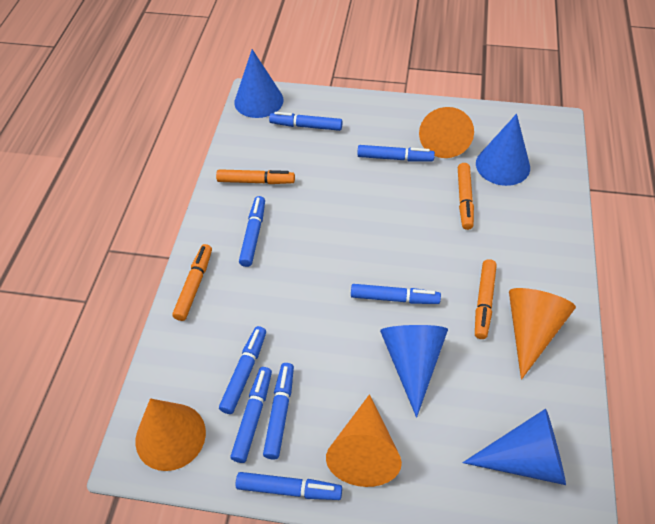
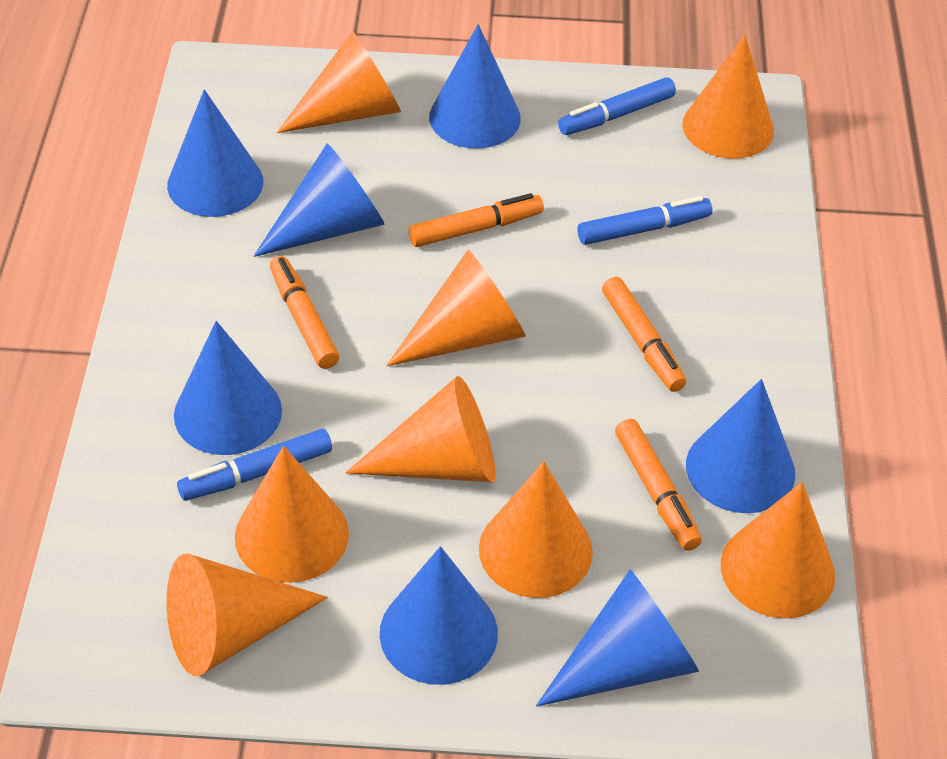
blue cone: 4 -> 7
blue marker: 8 -> 3
orange cone: 4 -> 8

